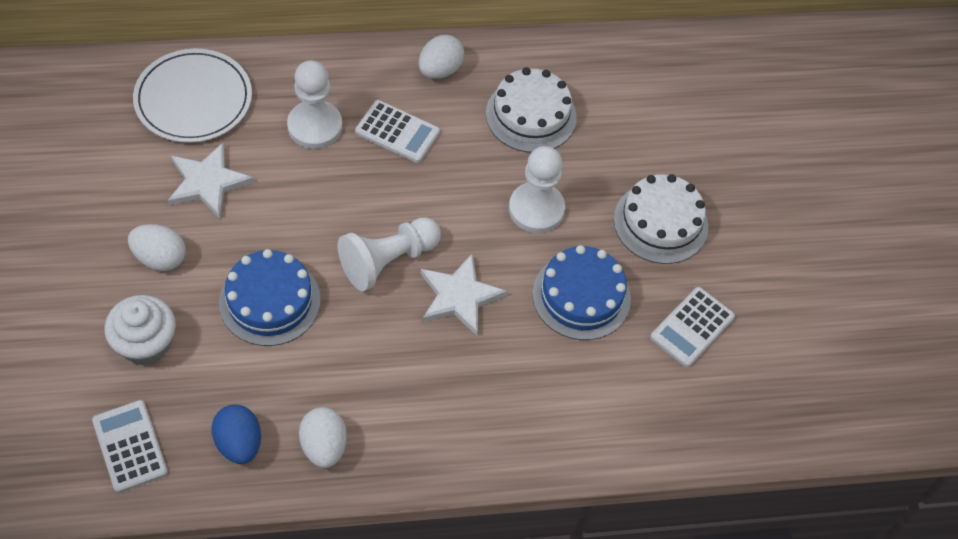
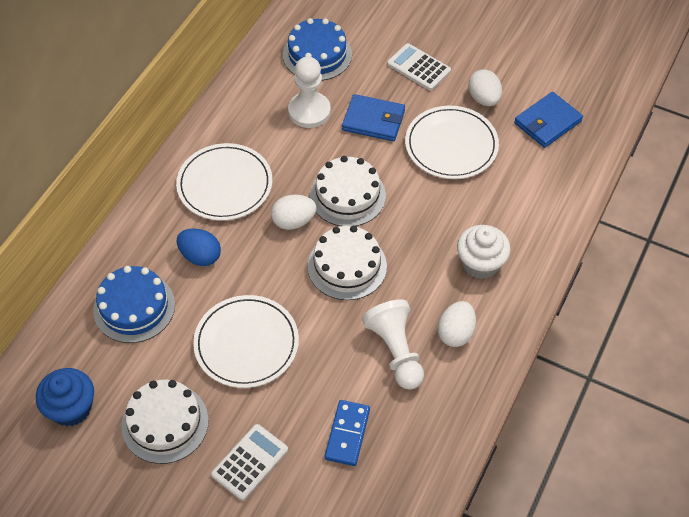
blue cupcake: 0 -> 1
blue domino: 0 -> 1
blue wallet: 0 -> 2
white cake: 2 -> 3
white calculator: 3 -> 2
white pawn: 3 -> 2
white plate: 1 -> 3
white star: 2 -> 0

